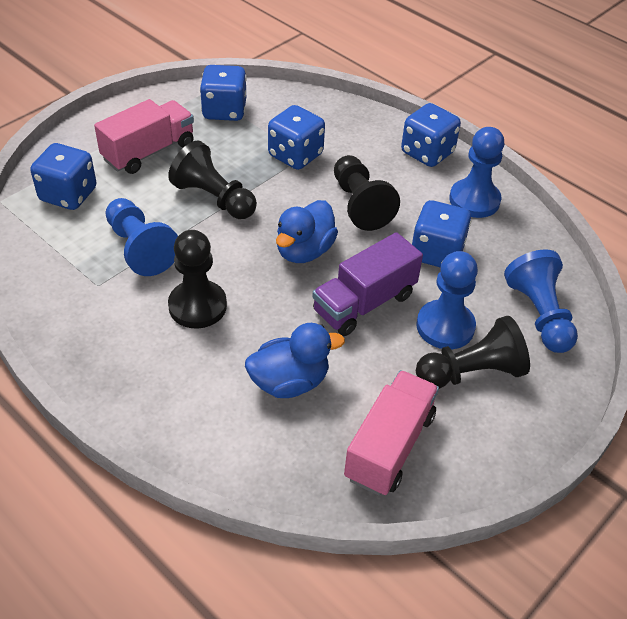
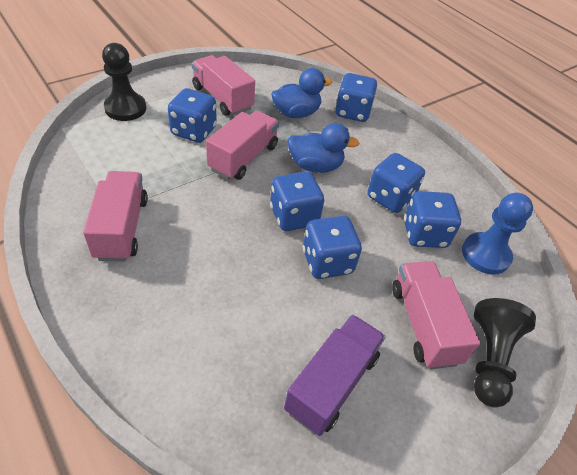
black pawn: 4 -> 2
blue dice: 5 -> 6
blue pawn: 4 -> 1
pink truck: 2 -> 4

